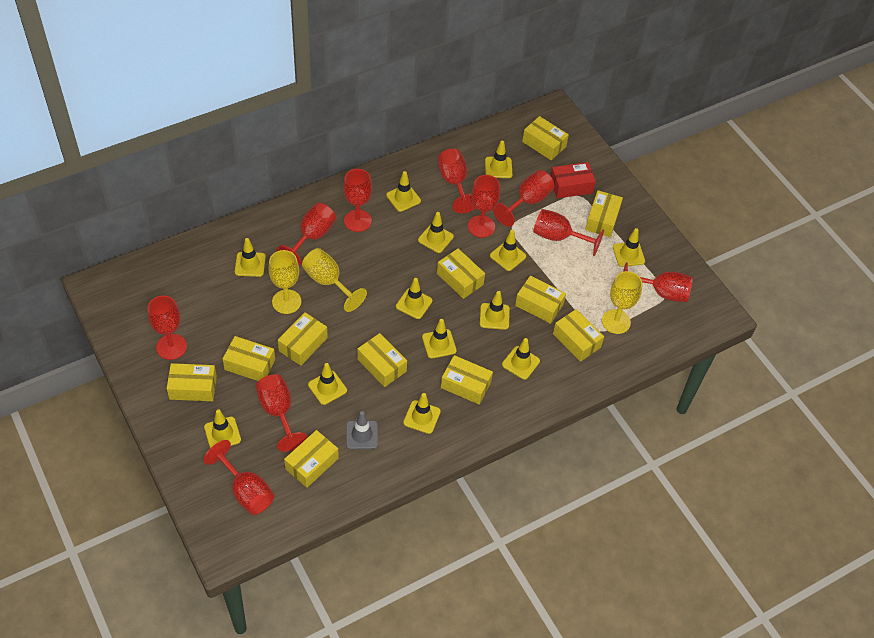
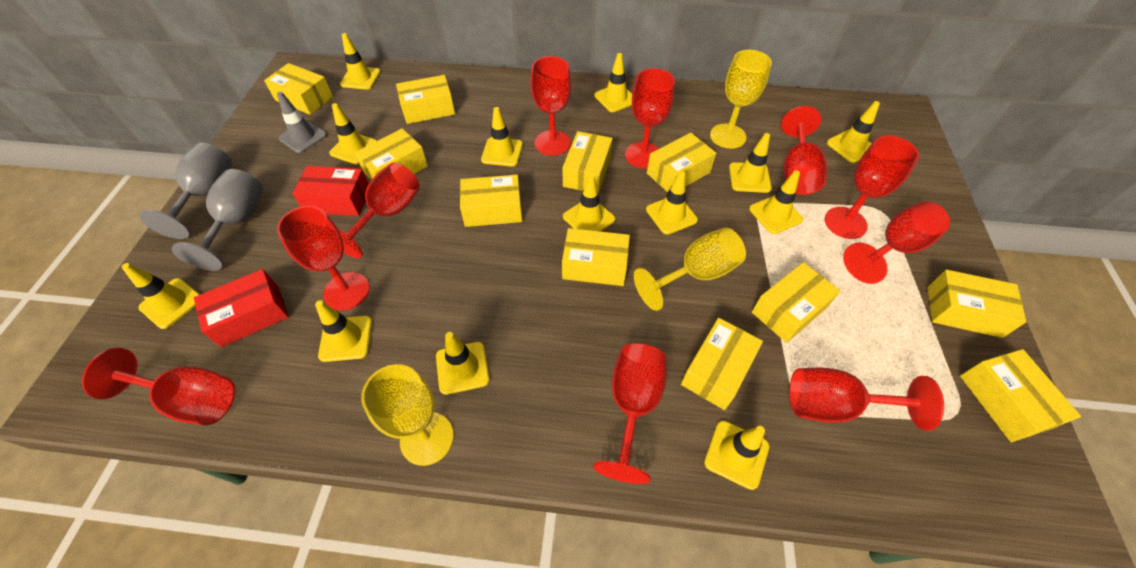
grey goblet: 0 -> 2
red box: 1 -> 2

